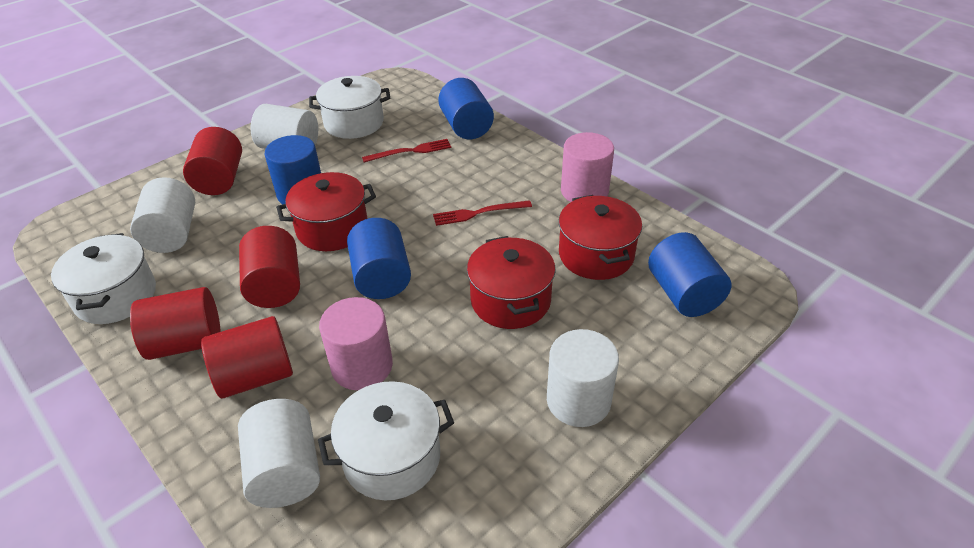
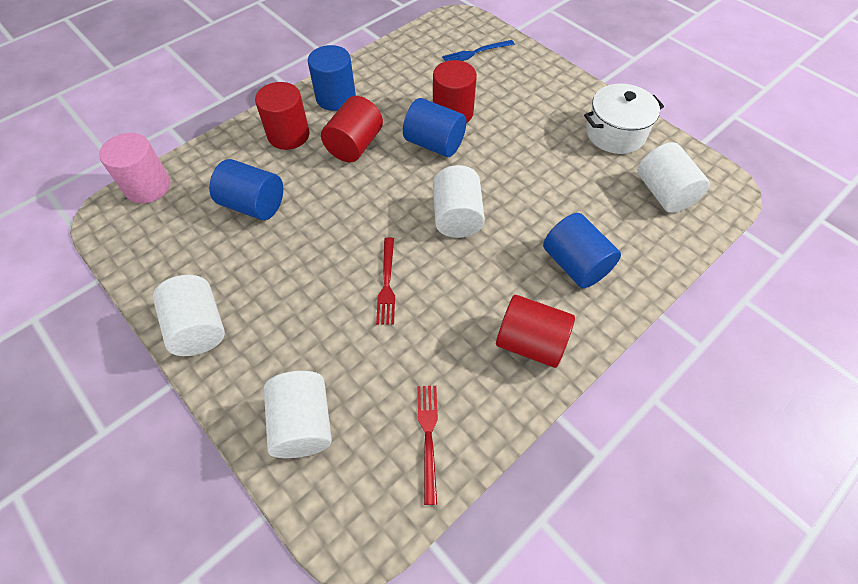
blue fork: 0 -> 1
pink cylinder: 2 -> 1
red pot: 3 -> 0
white pot: 3 -> 1

